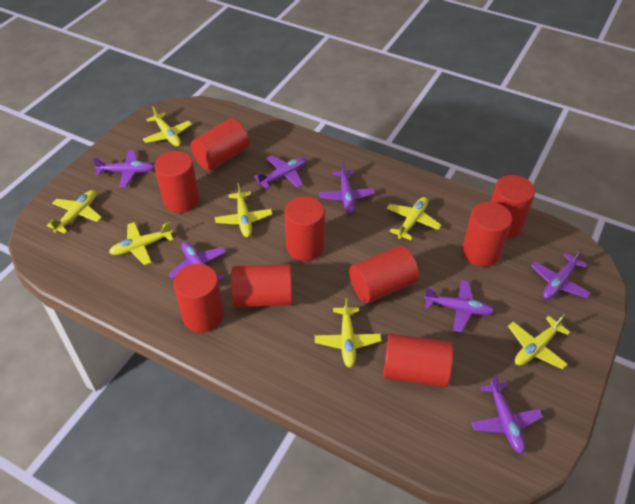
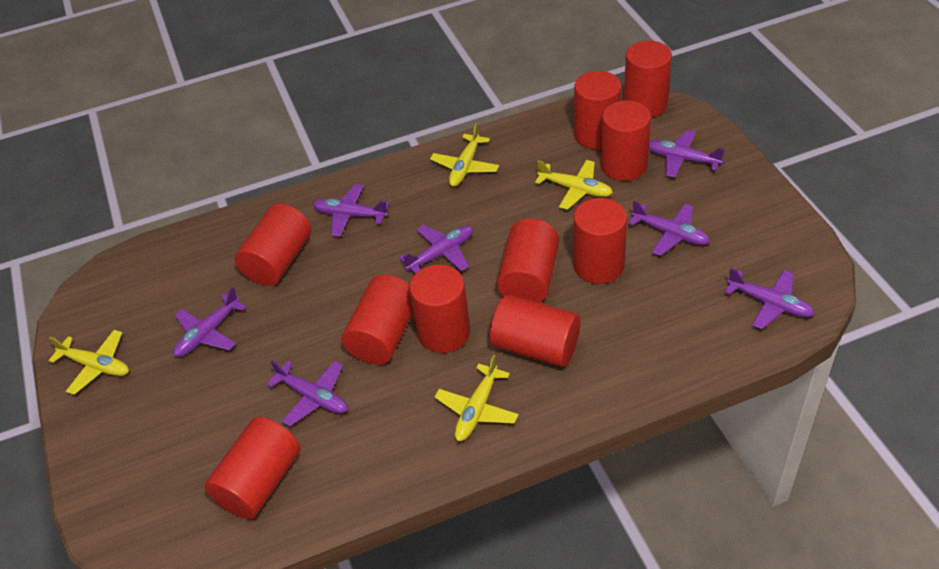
red cylinder: 9 -> 10
yellow plane: 7 -> 4

